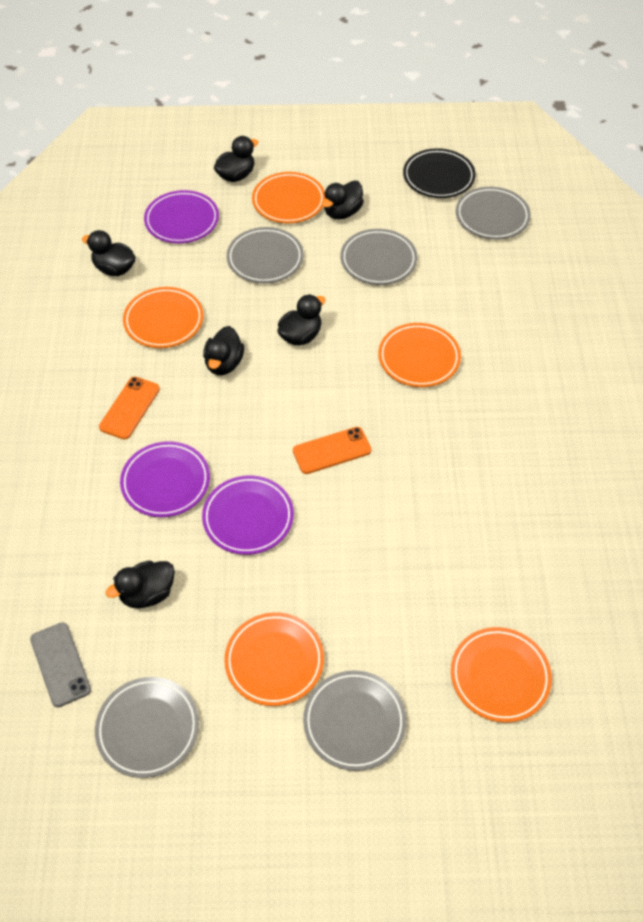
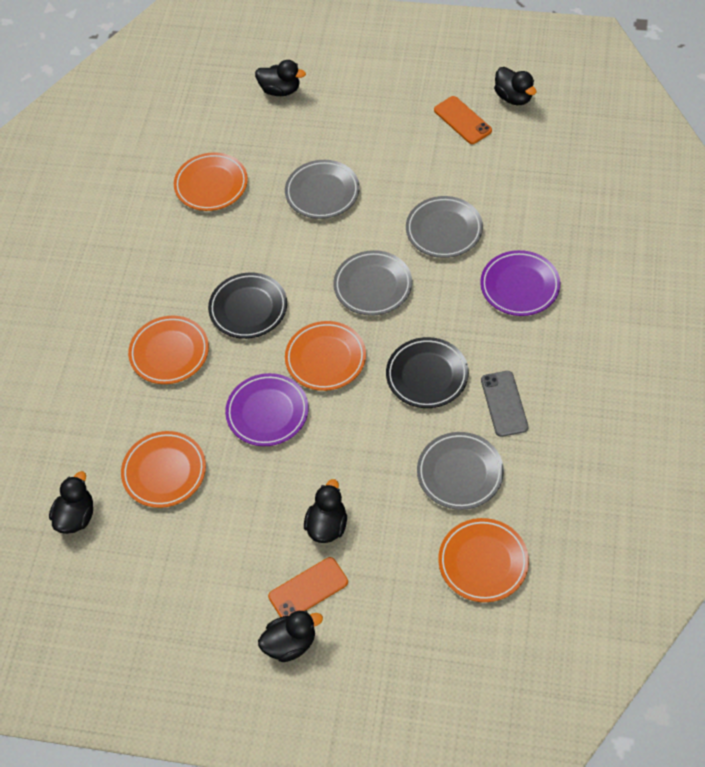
black duck: 6 -> 5
black plate: 1 -> 2
grey plate: 5 -> 4
purple plate: 3 -> 2

